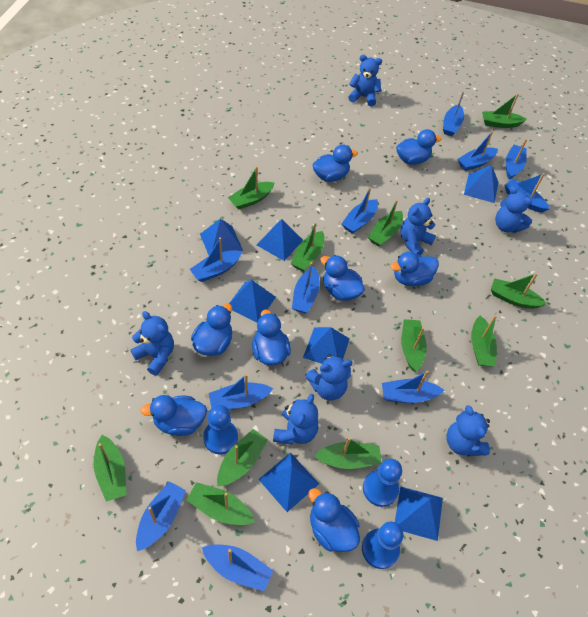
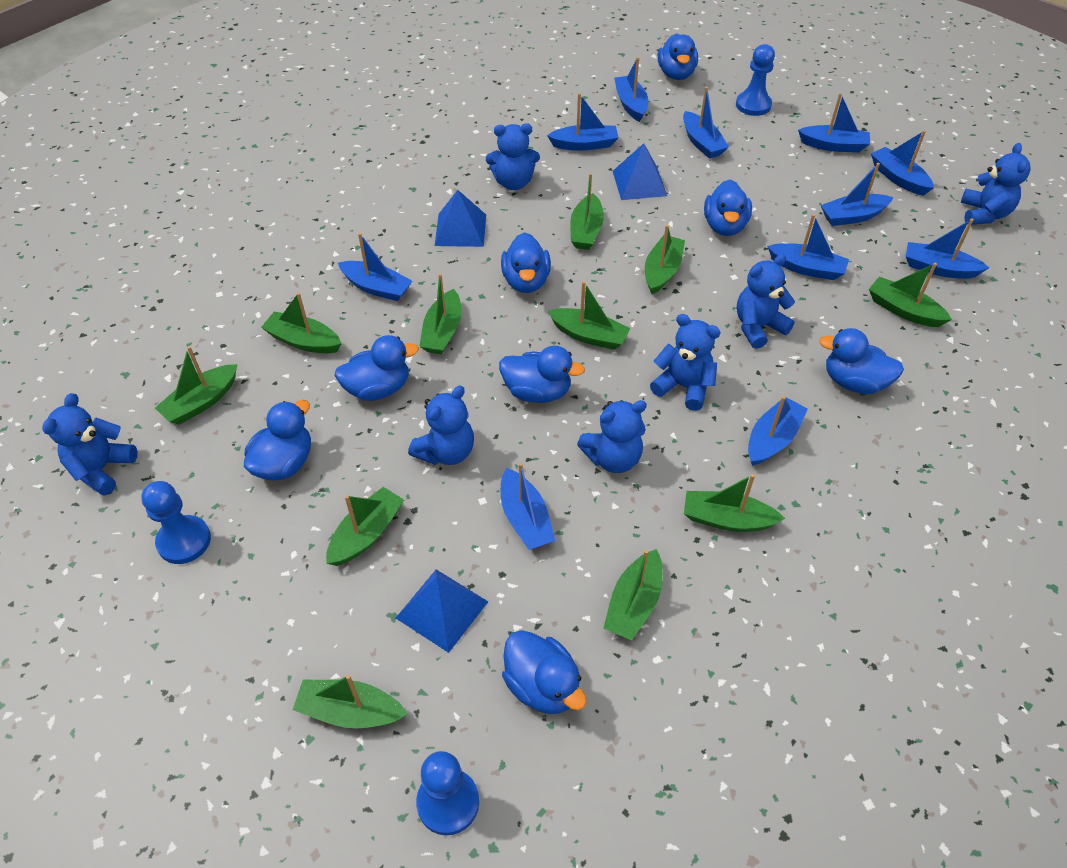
blue pyramid: 7 -> 3

